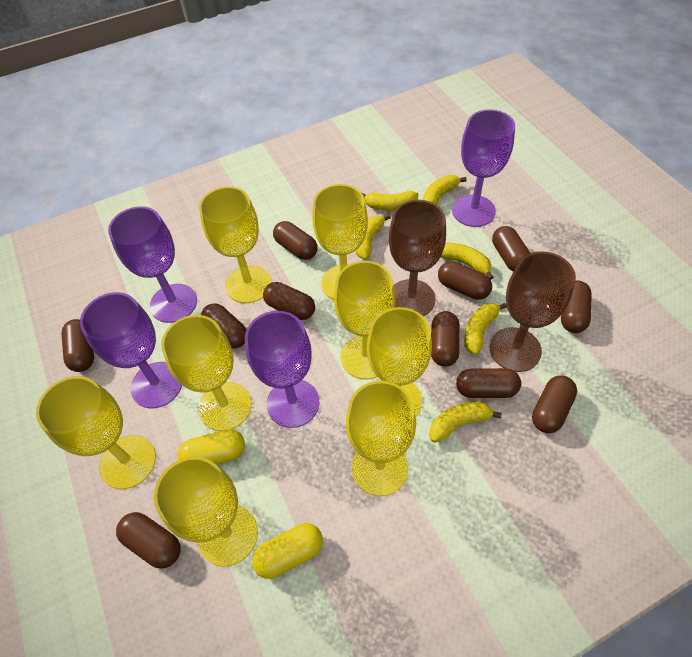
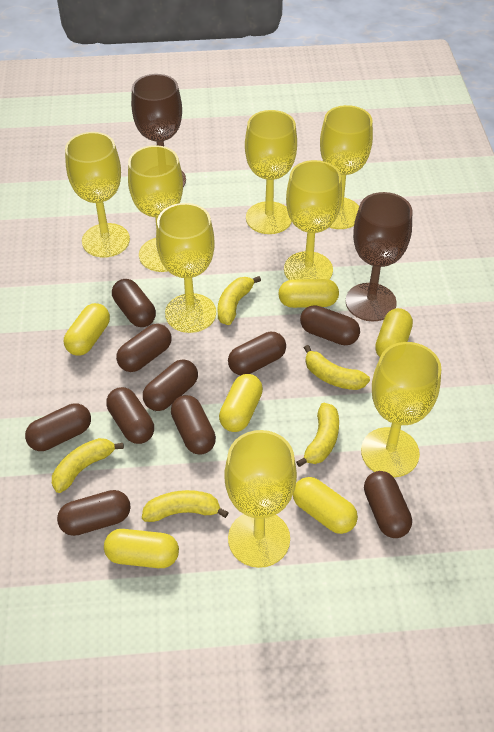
brown capsule: 11 -> 10
purple goblet: 4 -> 0
yellow banana: 6 -> 5
yellow capsule: 2 -> 6

